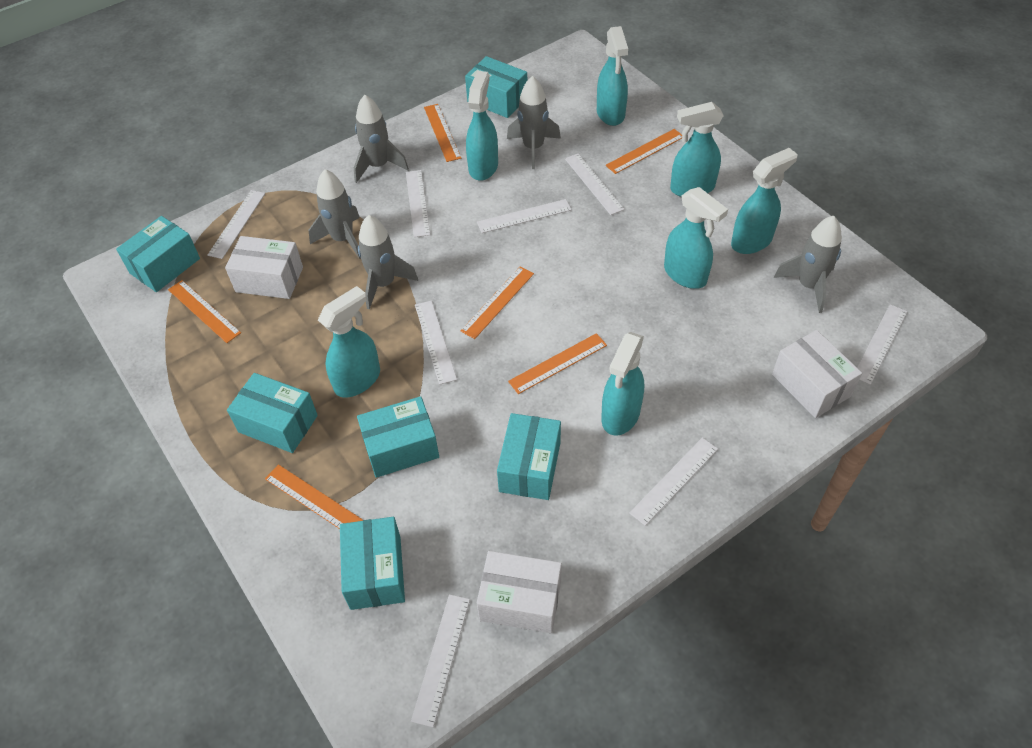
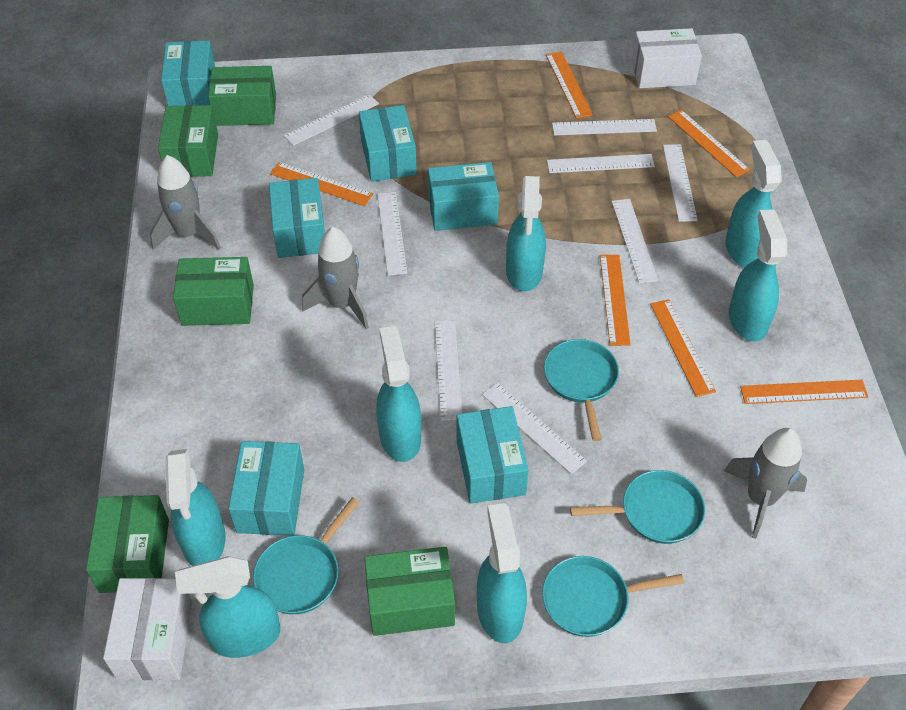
green box: 0 -> 5
grey rocket: 5 -> 3
turquoise pan: 0 -> 4
white box: 3 -> 2

